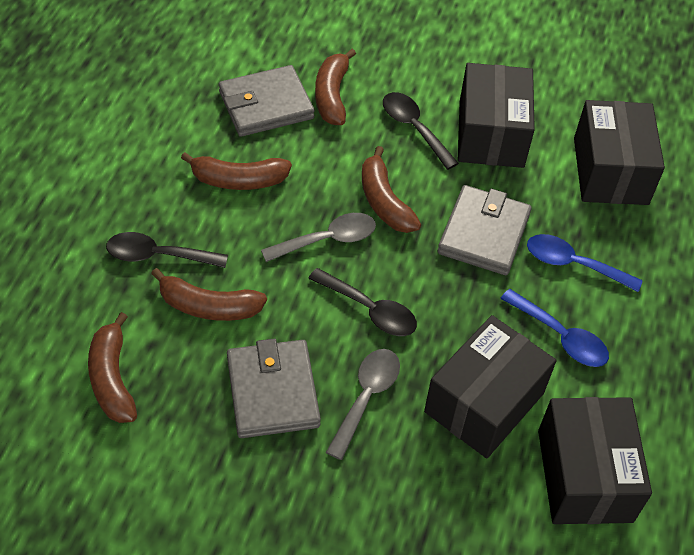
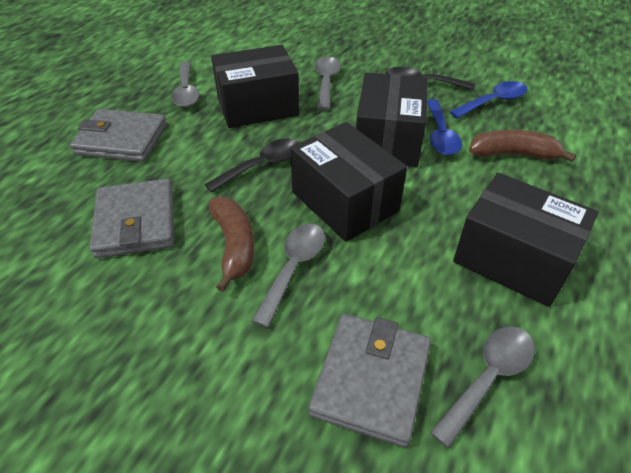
black spoon: 3 -> 2
brown banana: 5 -> 2
grey spoon: 2 -> 4

